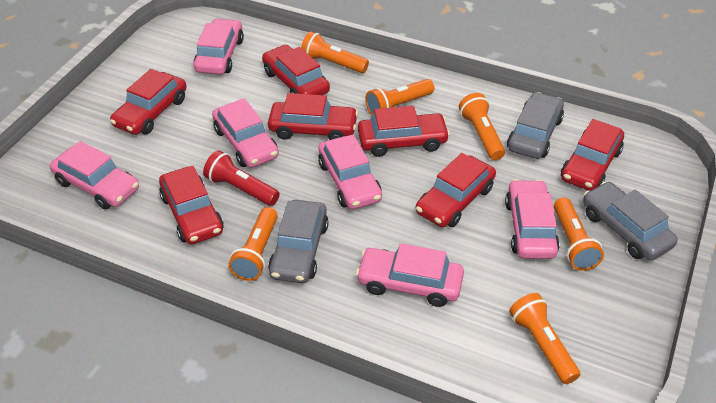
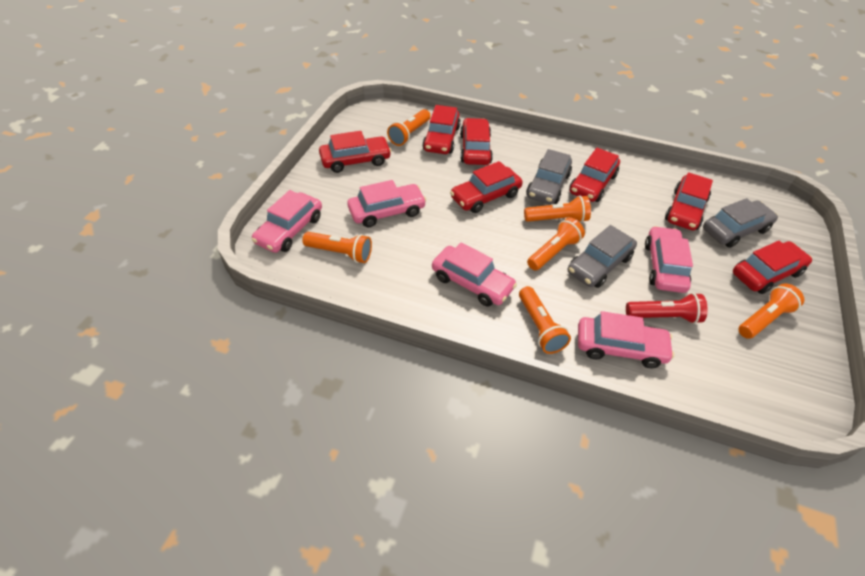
pink car: 6 -> 5

